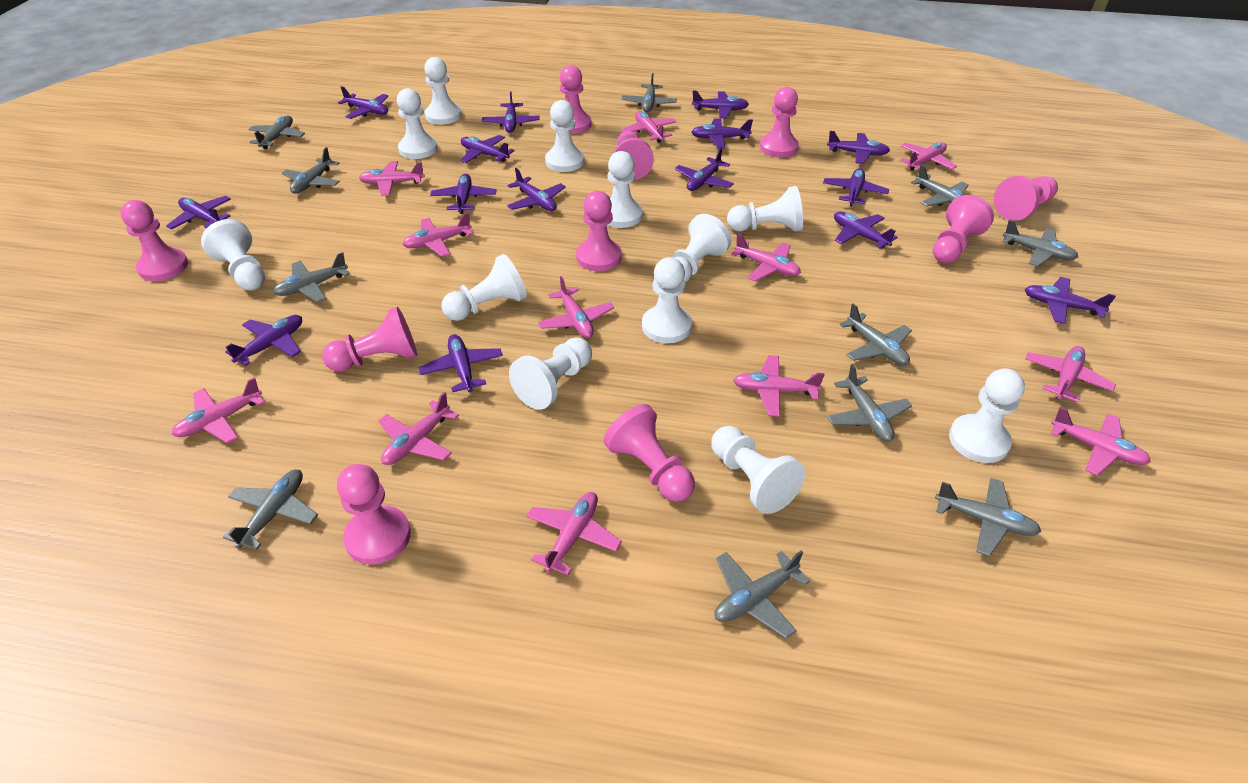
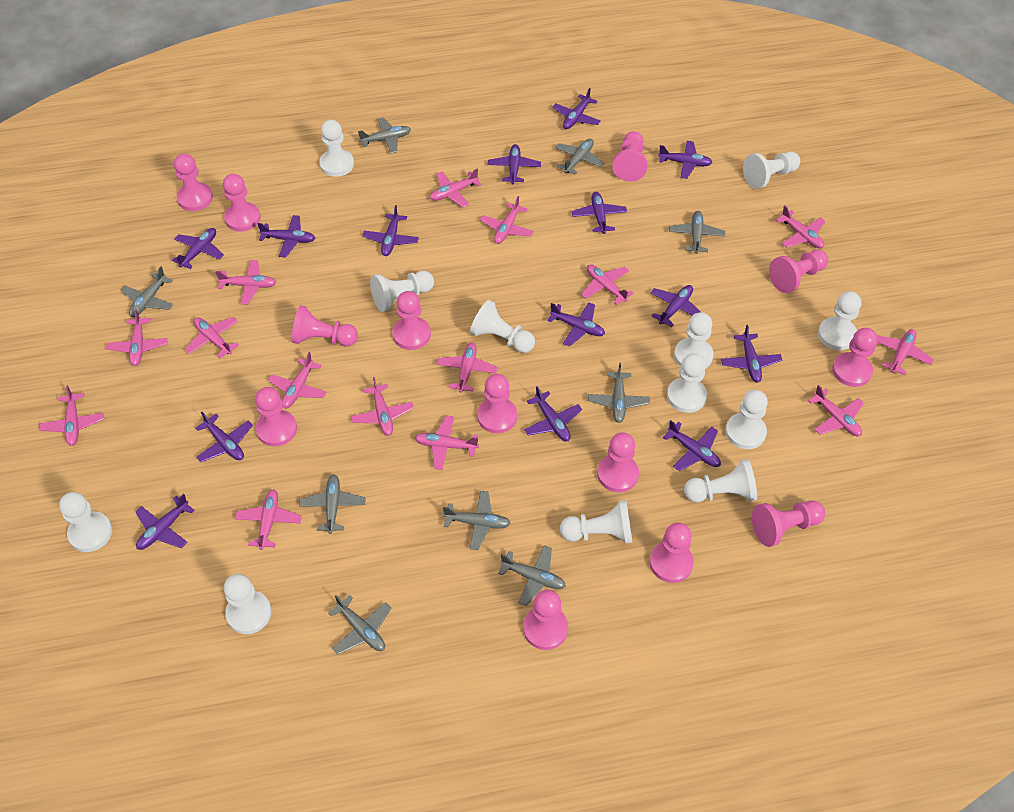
grey plane: 11 -> 9
pink pawn: 10 -> 13
pink plane: 12 -> 15
purple plane: 15 -> 14

